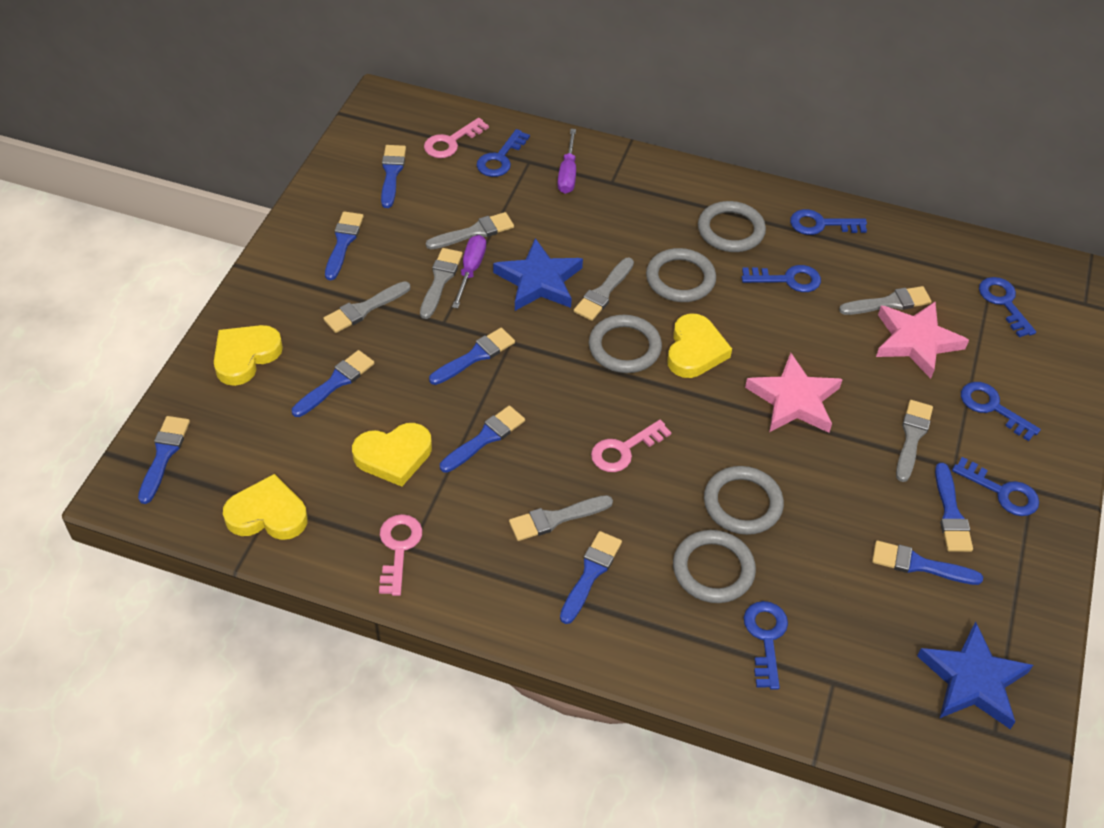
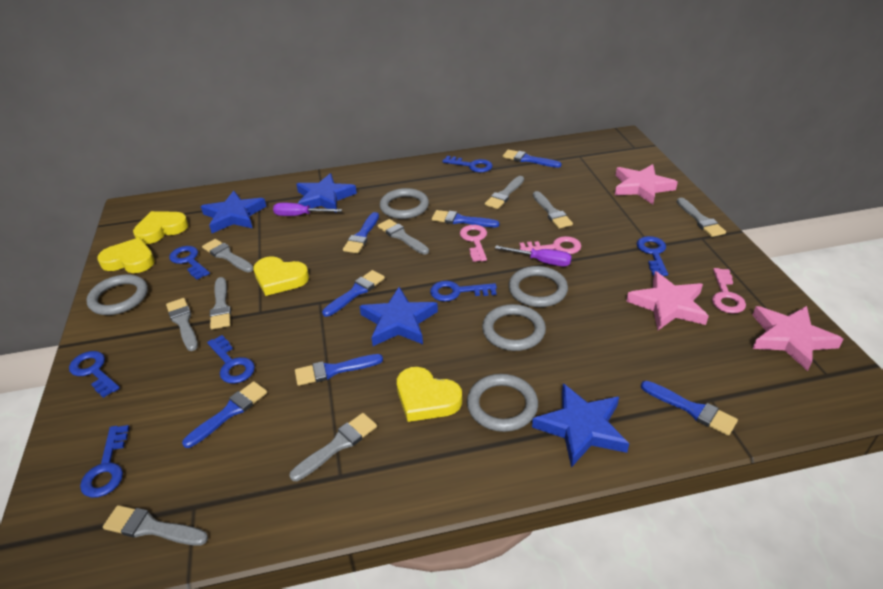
blue brush: 9 -> 7
blue star: 2 -> 4
grey brush: 7 -> 9
pink star: 2 -> 3

